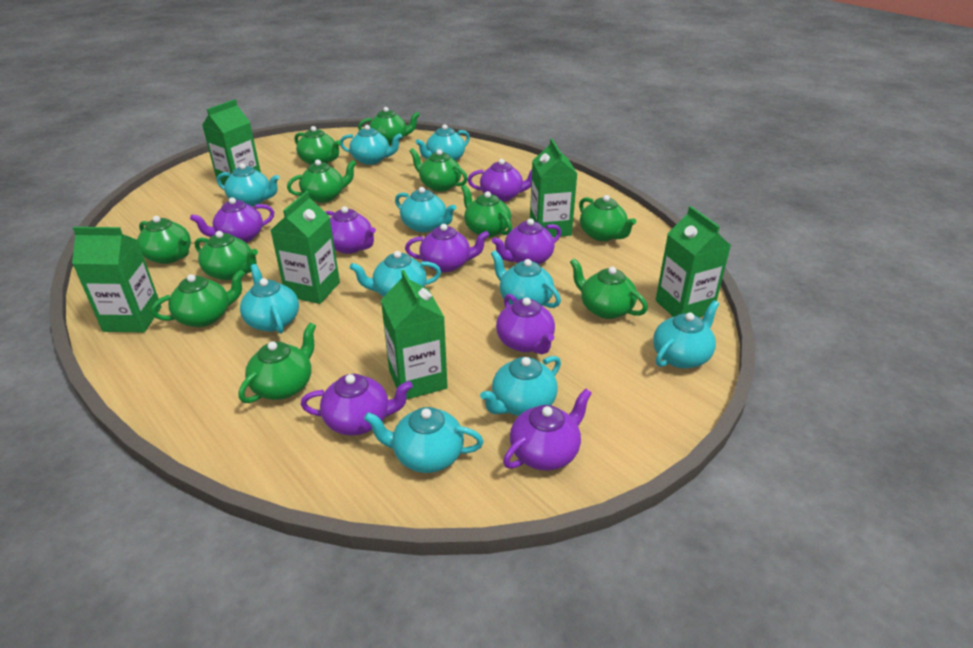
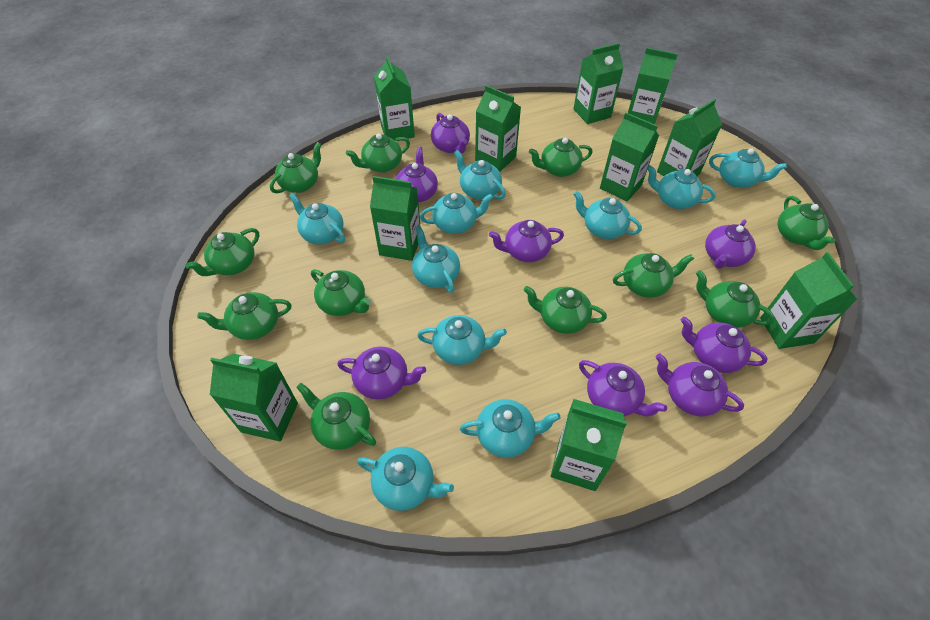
green carton: 6 -> 10

